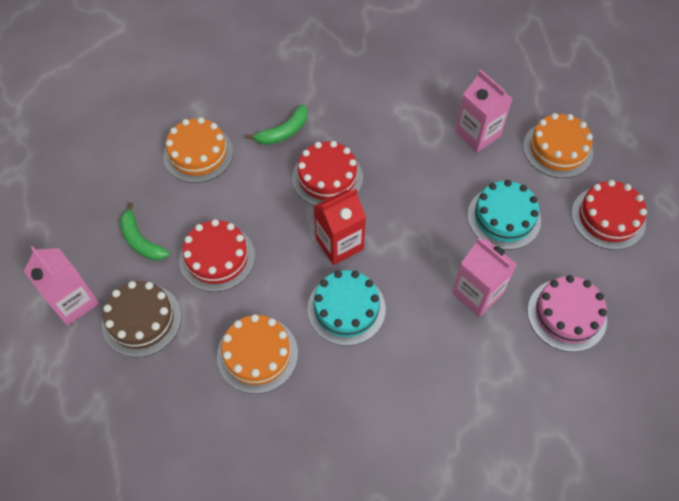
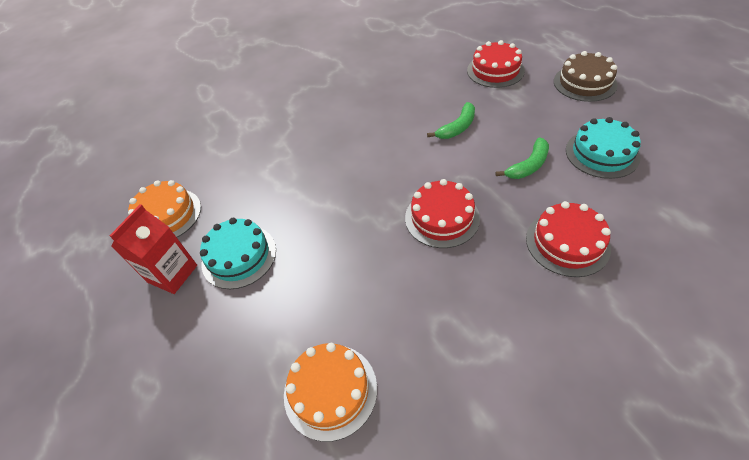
orange cake: 3 -> 2
pink cake: 1 -> 0
pink carton: 3 -> 0

